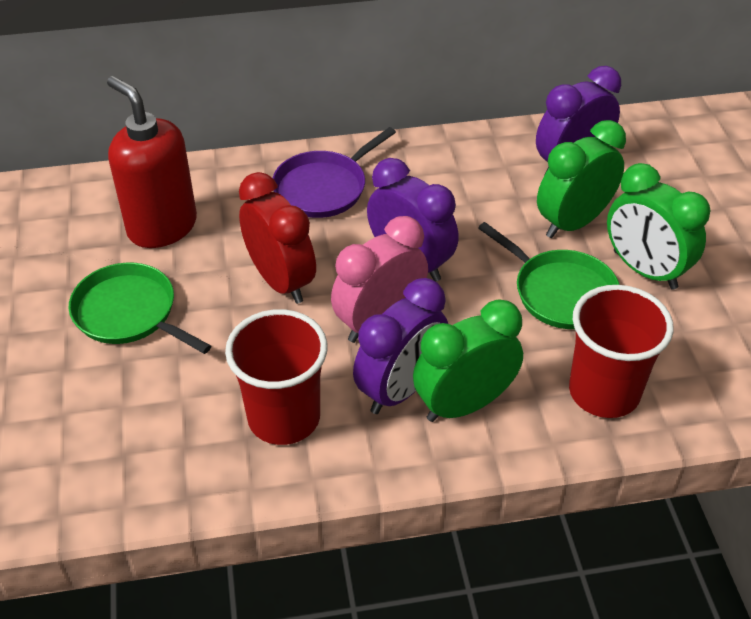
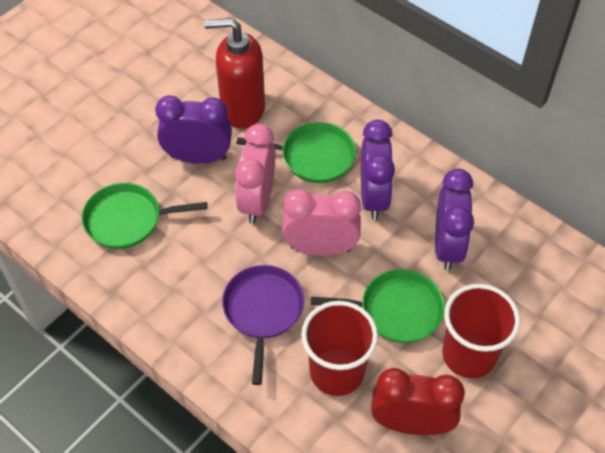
green clock: 3 -> 0
green pan: 2 -> 3
pink clock: 1 -> 2

